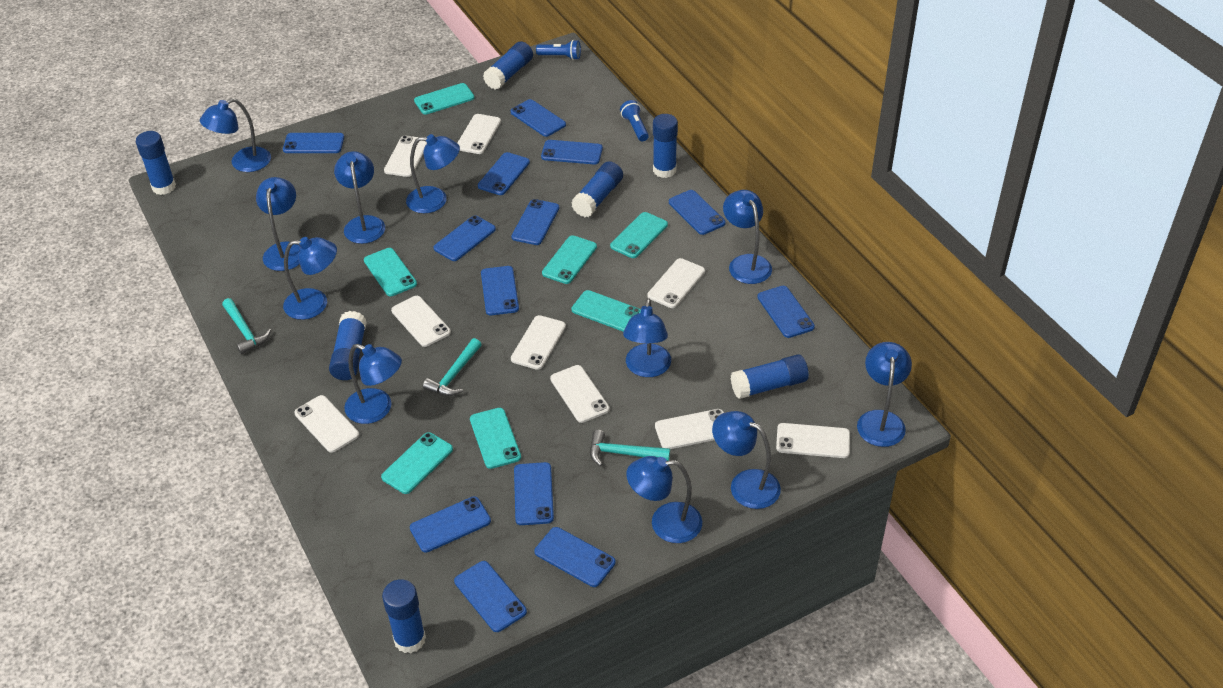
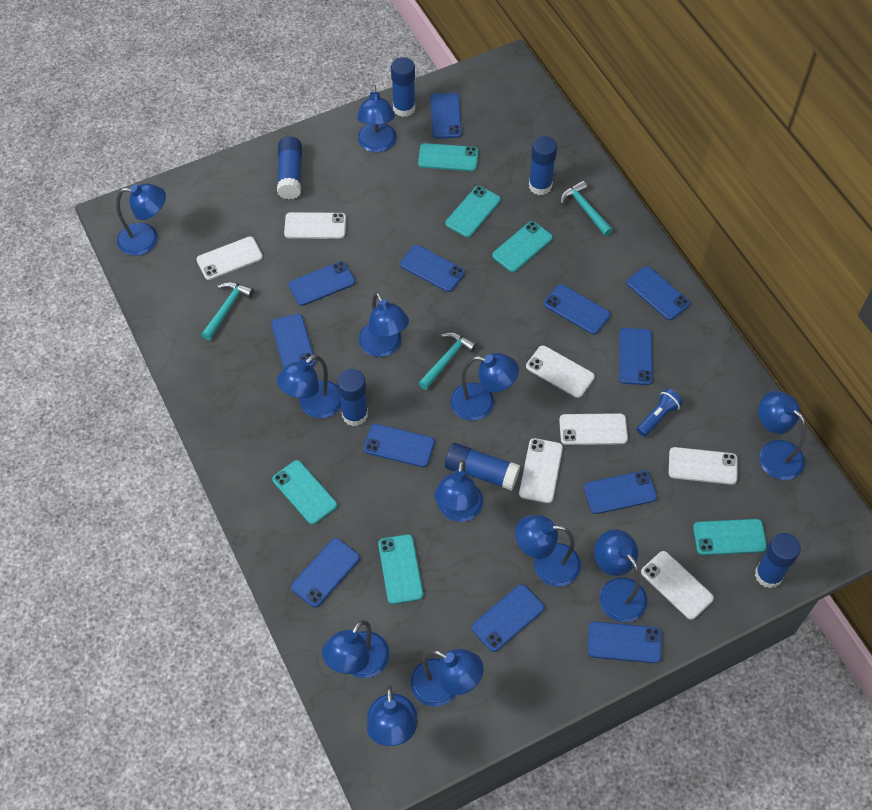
blue flashlight: 2 -> 1
blue glue stick: 7 -> 6
blue lamp: 11 -> 12
blue phone: 13 -> 12
turquoise phone: 7 -> 6
white phone: 9 -> 7

